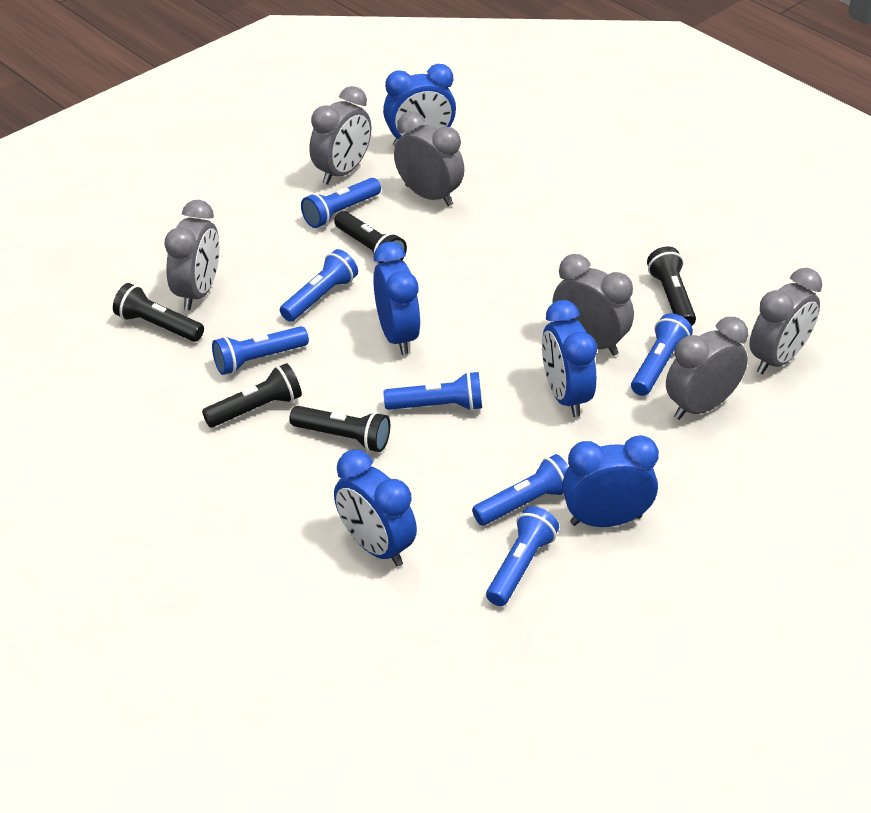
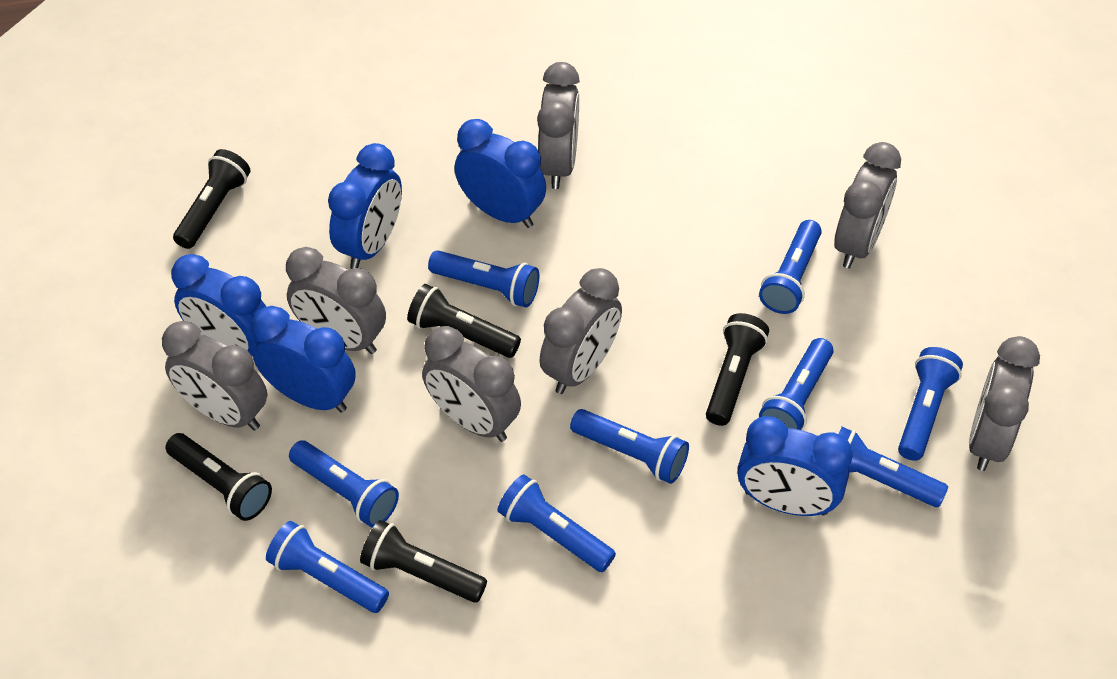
blue flashlight: 7 -> 9
grey clock: 6 -> 7

